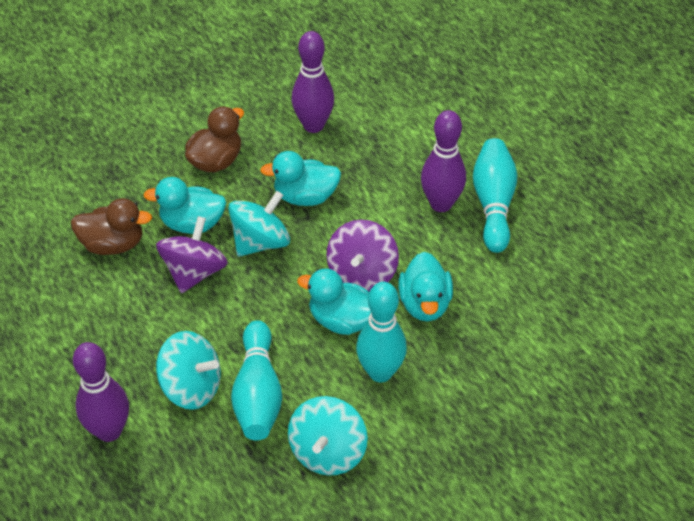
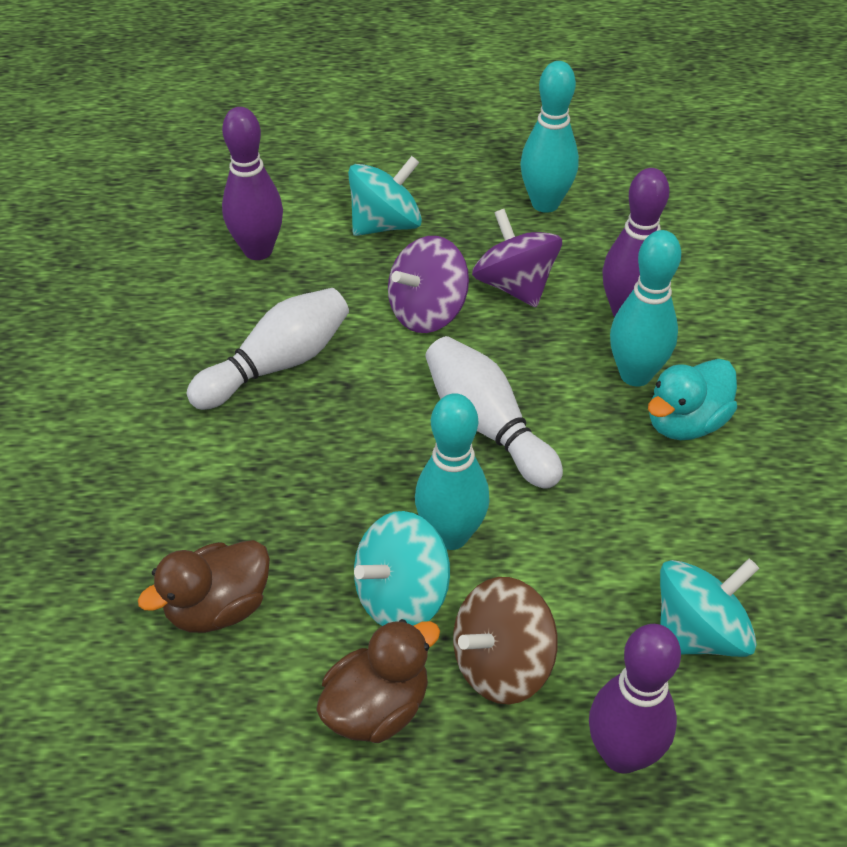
brown spinning top: 0 -> 1
turquoise duck: 4 -> 1
white bowling pin: 0 -> 2

